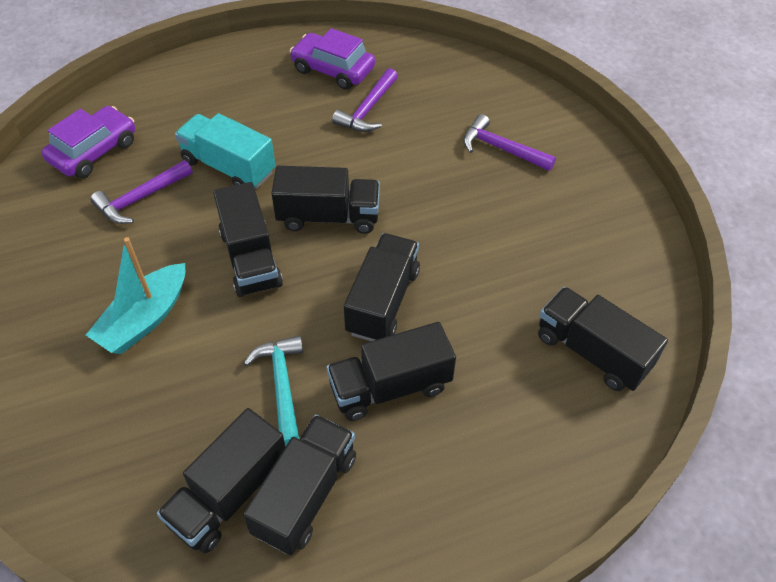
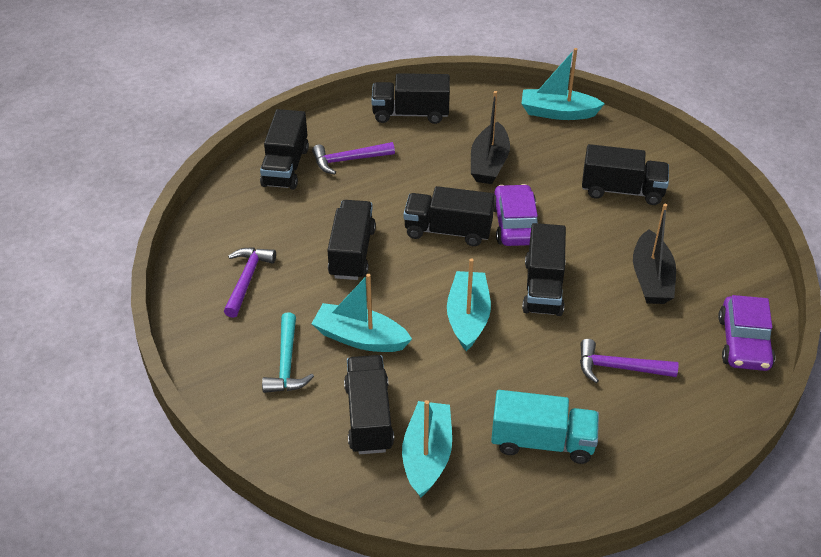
black boat: 0 -> 2
turquoise boat: 1 -> 4

